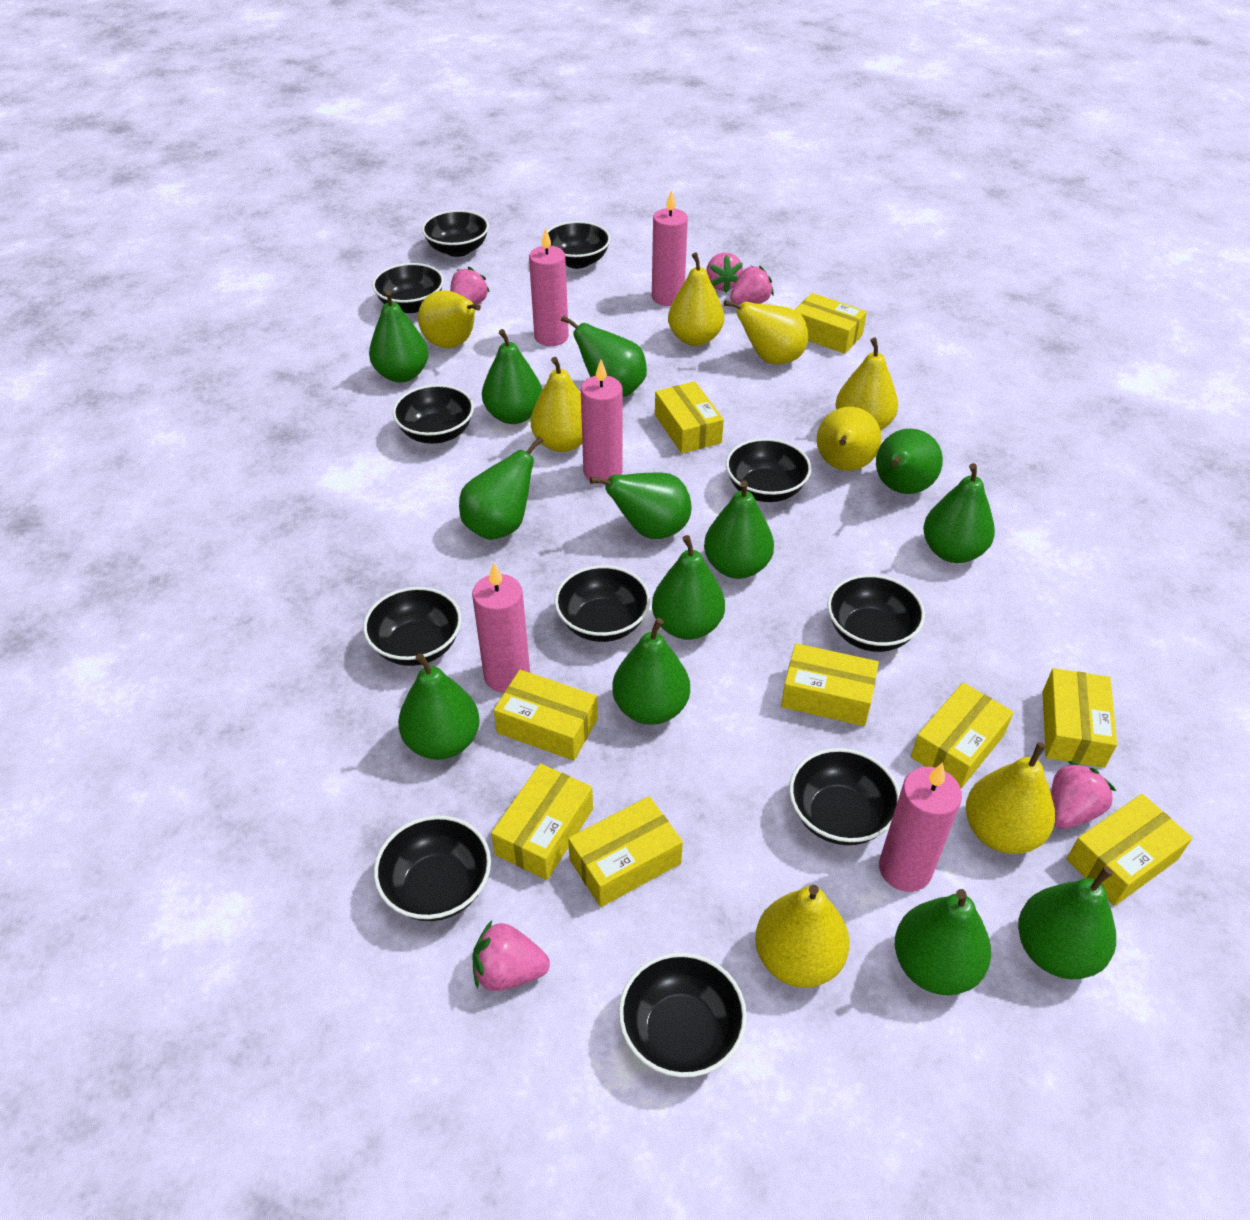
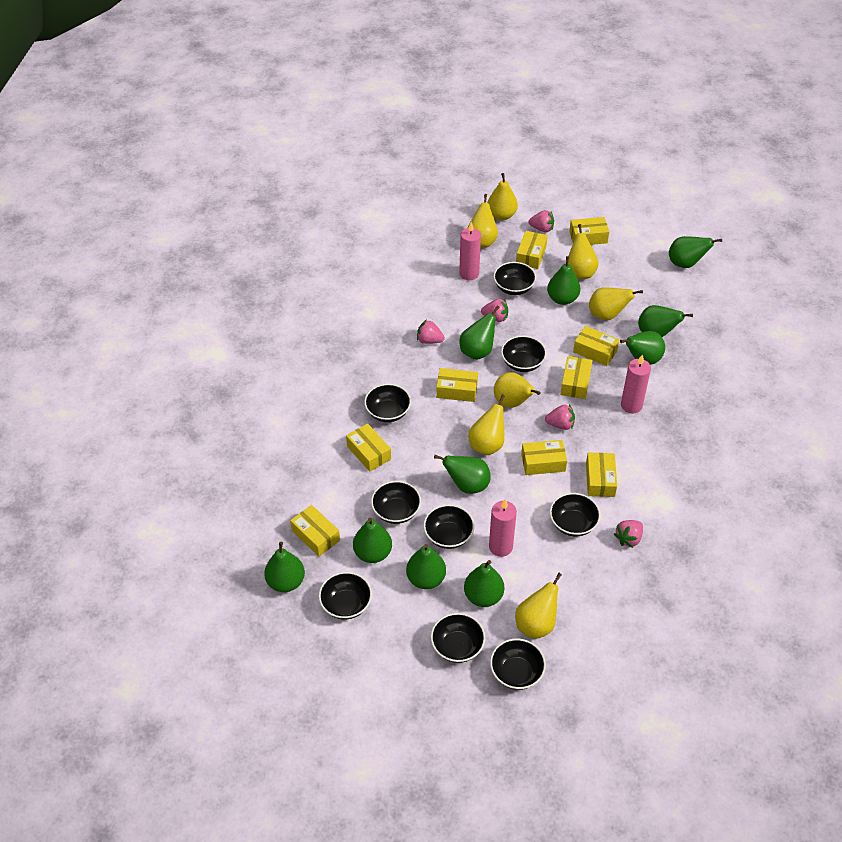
black bowl: 11 -> 9
green pear: 13 -> 10
pink candle: 5 -> 3
yellow pear: 8 -> 7

